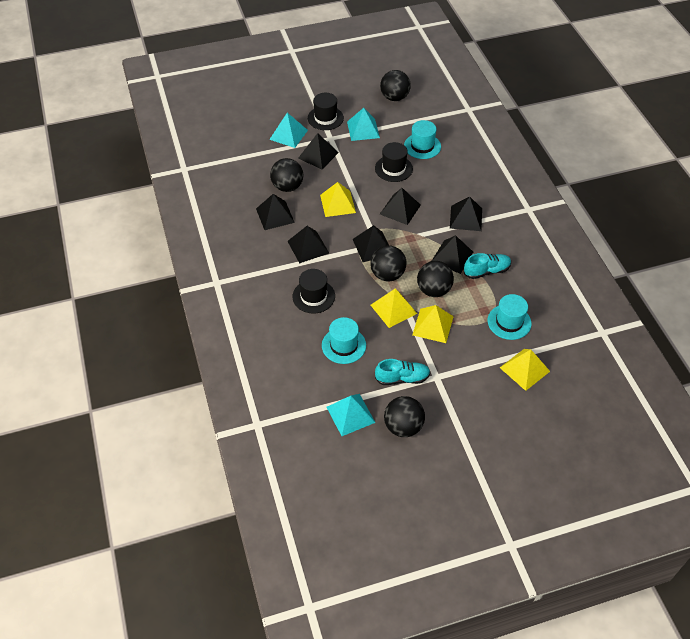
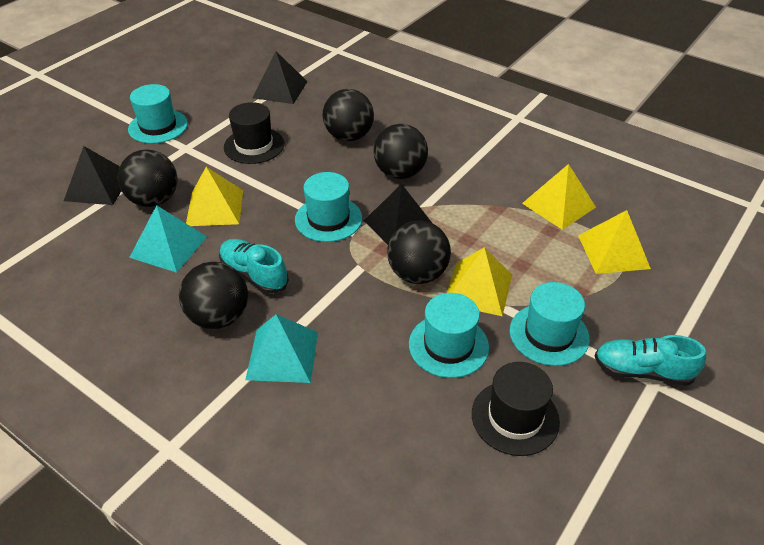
black hat: 3 -> 2
black pyramid: 7 -> 3
turquoise hat: 3 -> 4
turquoise pyramid: 3 -> 2

